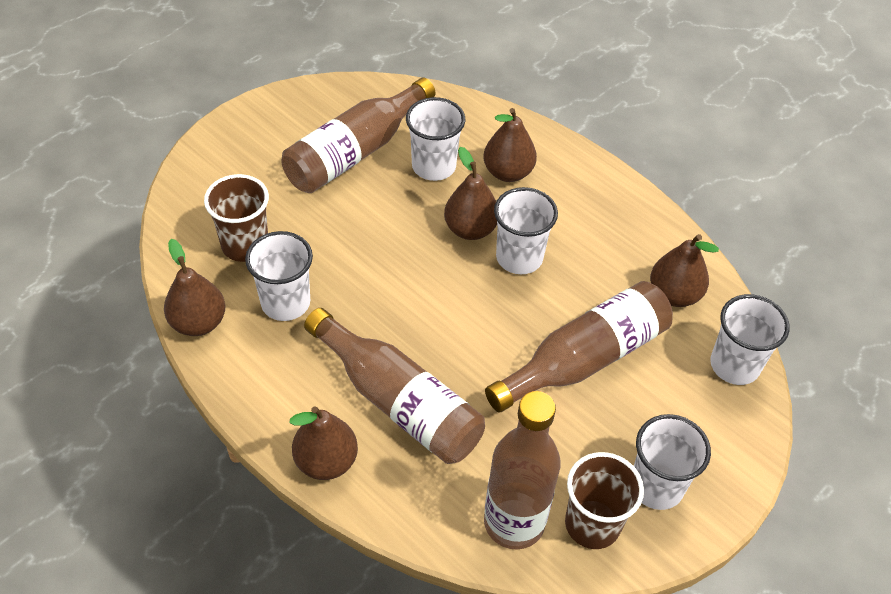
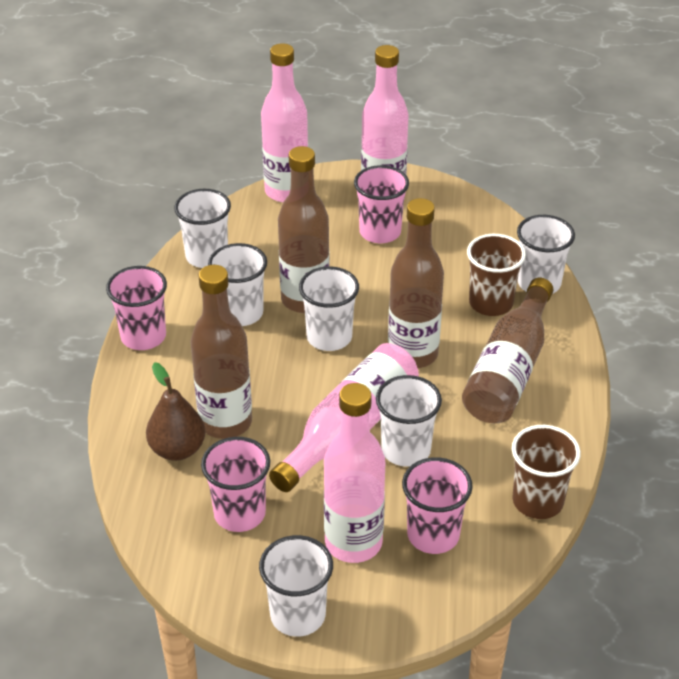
brown pear: 5 -> 1
pink bottle: 0 -> 4
pink cup: 0 -> 4
white cup: 5 -> 6

